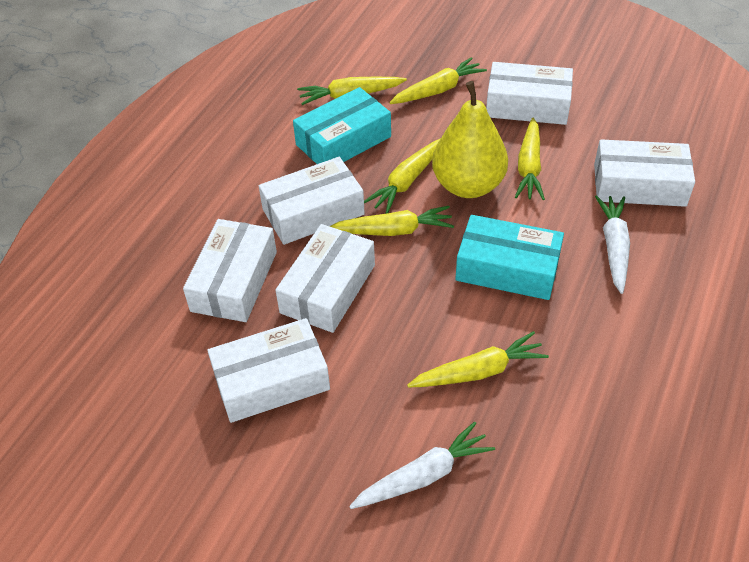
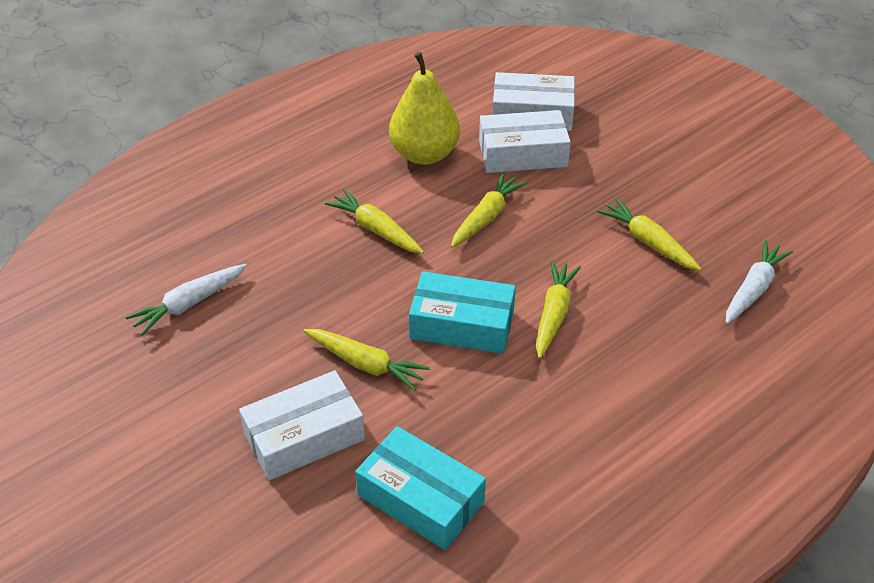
white box: 6 -> 3
yellow carrot: 6 -> 5

